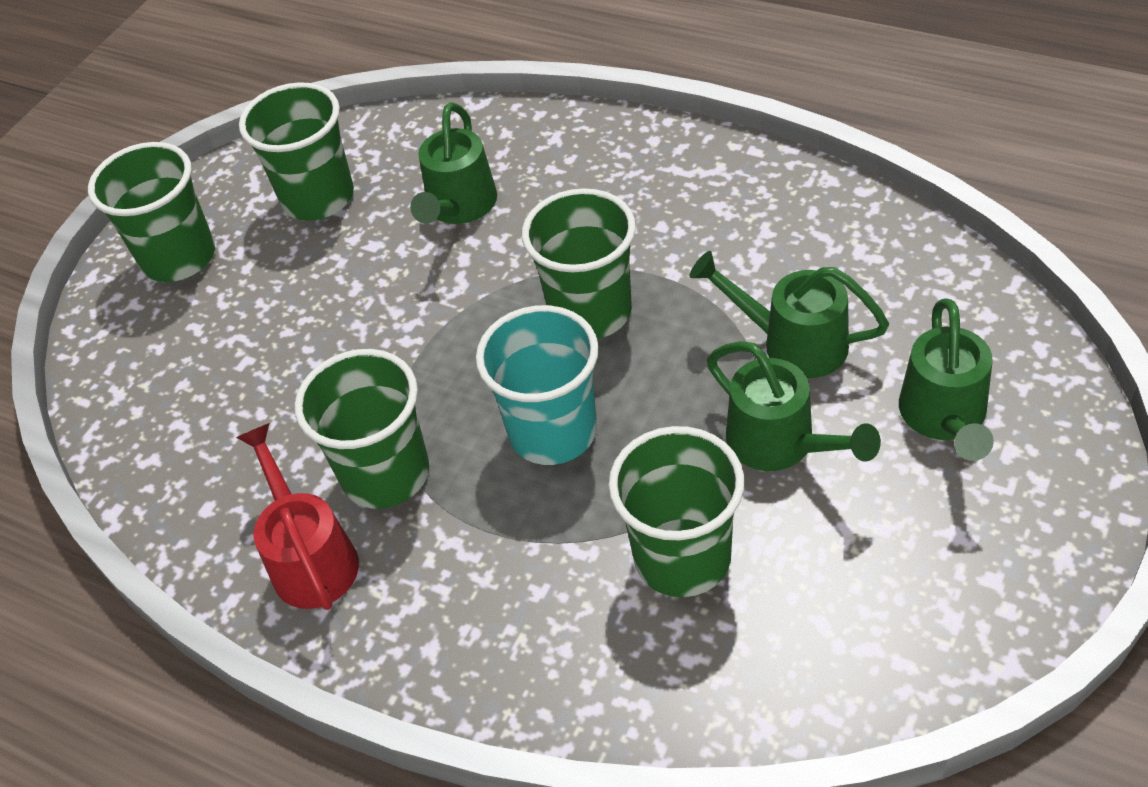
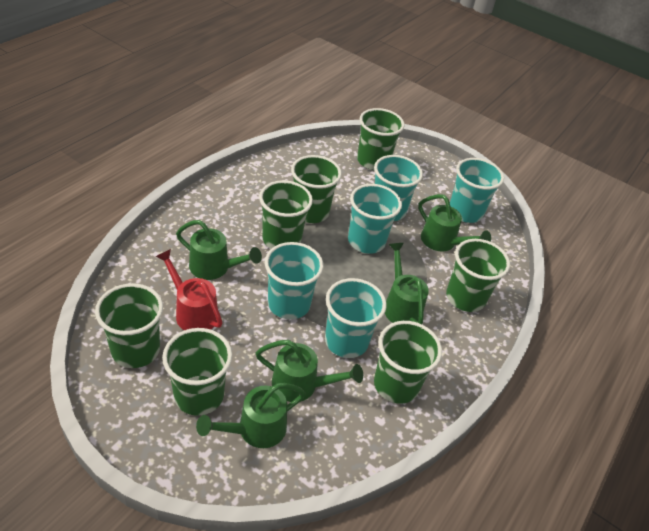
green cup: 5 -> 7
green watering can: 4 -> 5
turquoise cup: 1 -> 5

